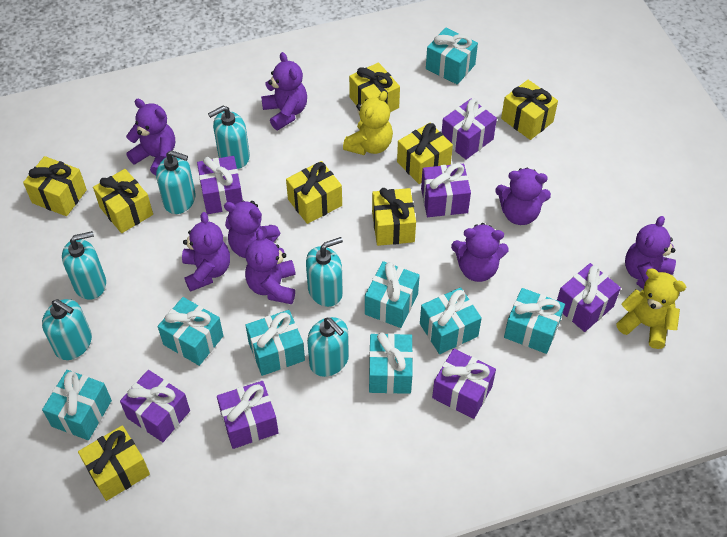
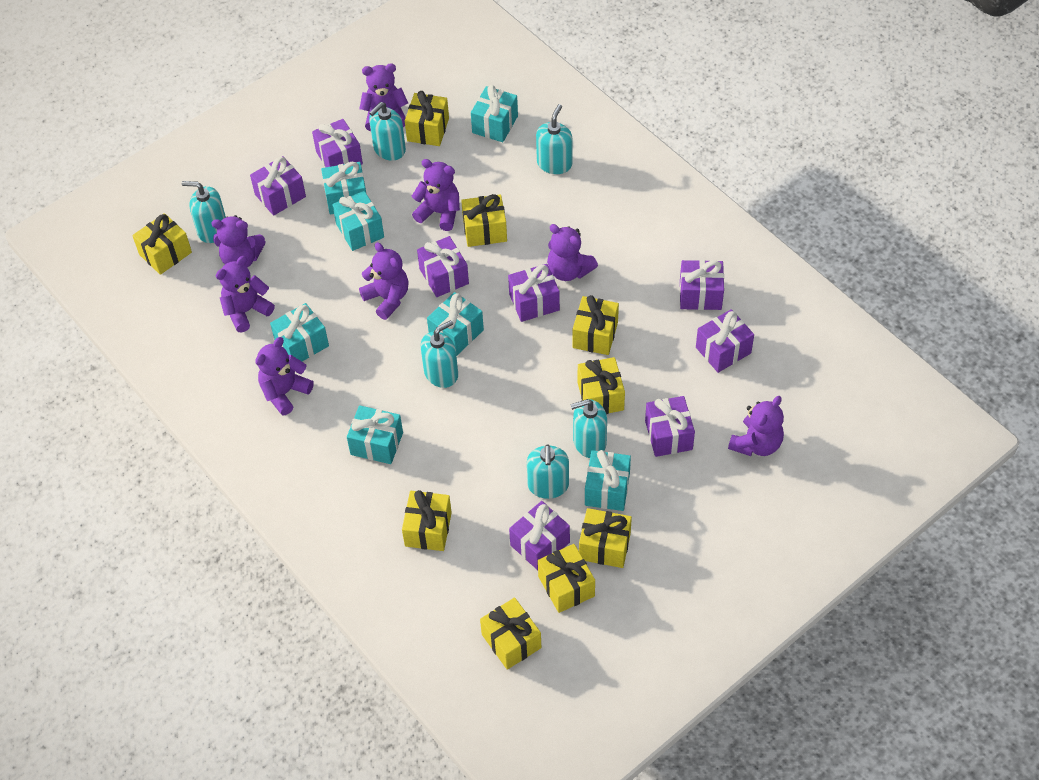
purple gift: 7 -> 8
turquoise gift: 8 -> 7
yellow gift: 8 -> 9
yellow teddy bear: 2 -> 0

